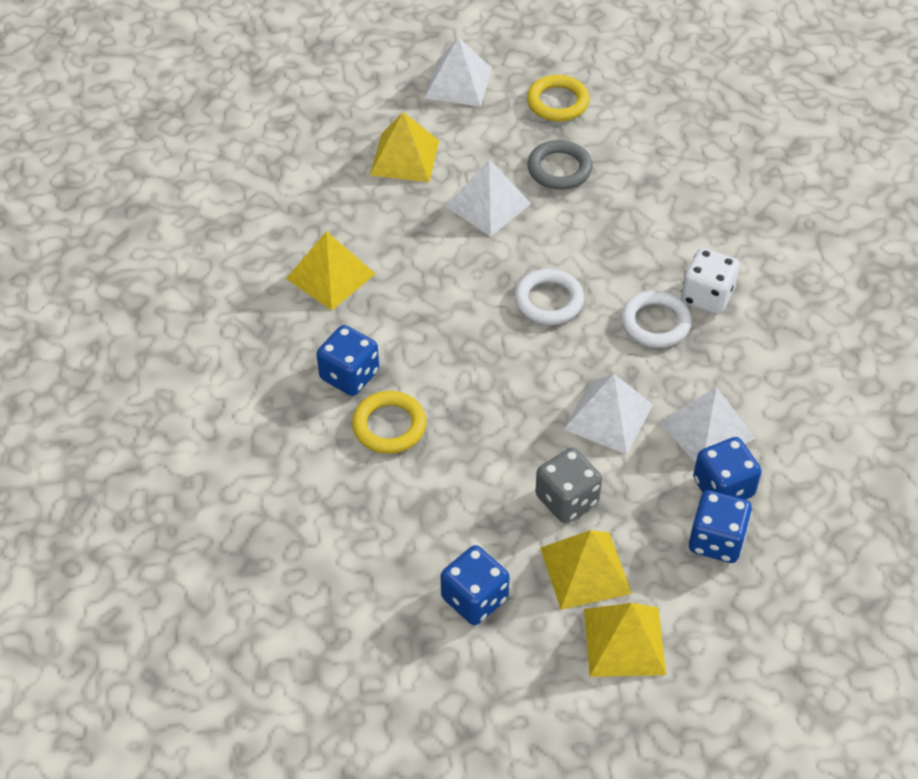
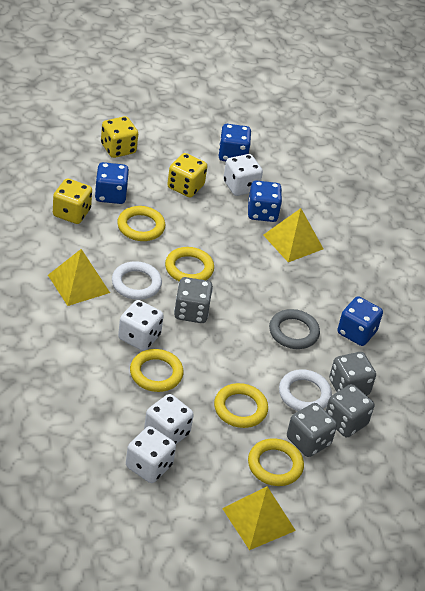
grey dice: 1 -> 4
white dice: 1 -> 4
white pyramid: 4 -> 0
yellow dice: 0 -> 3
yellow pyramid: 4 -> 3
yellow ring: 2 -> 5

